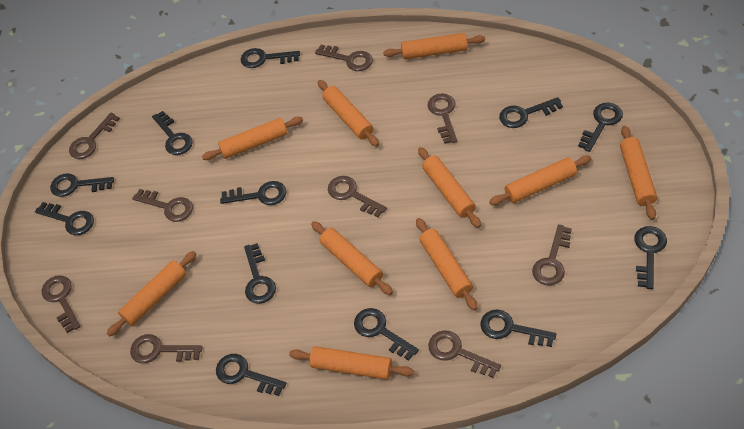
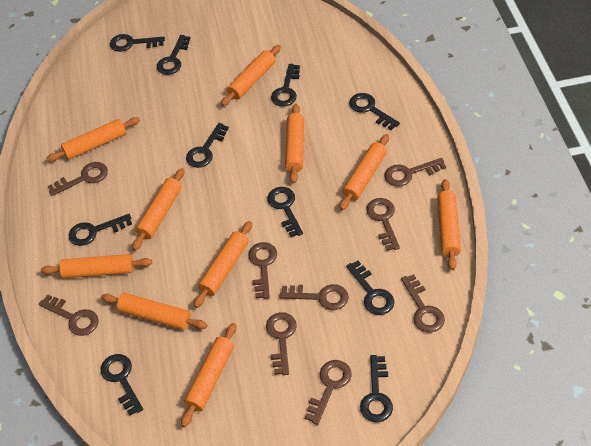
black key: 12 -> 10

